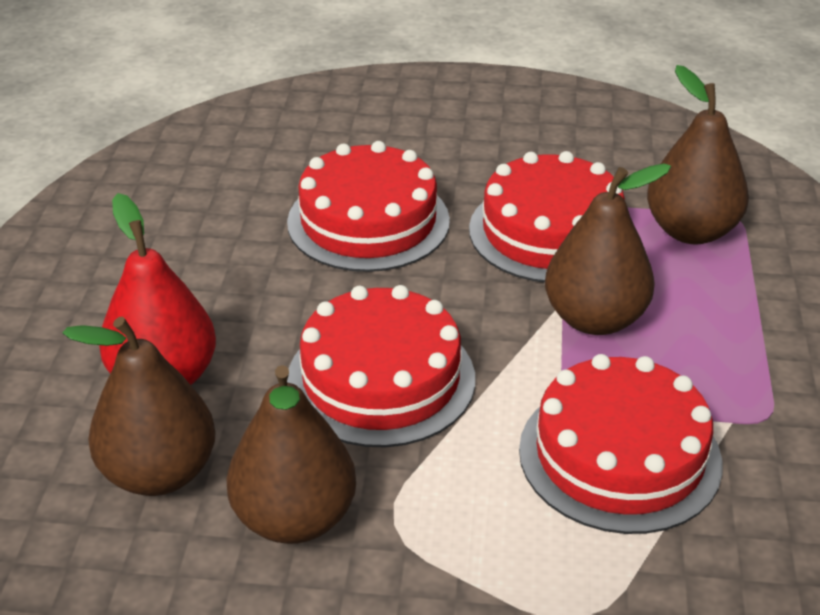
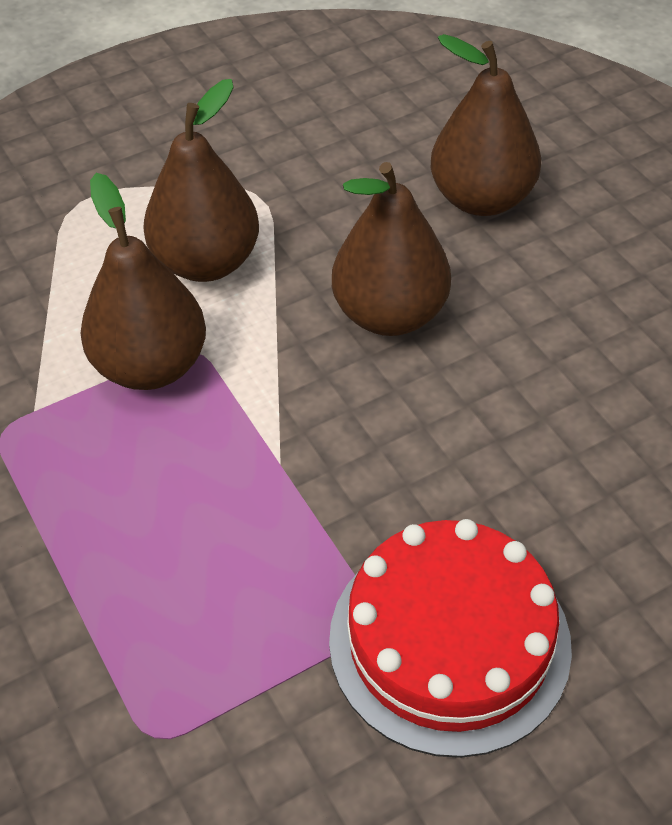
red cake: 4 -> 1
red pear: 1 -> 0

